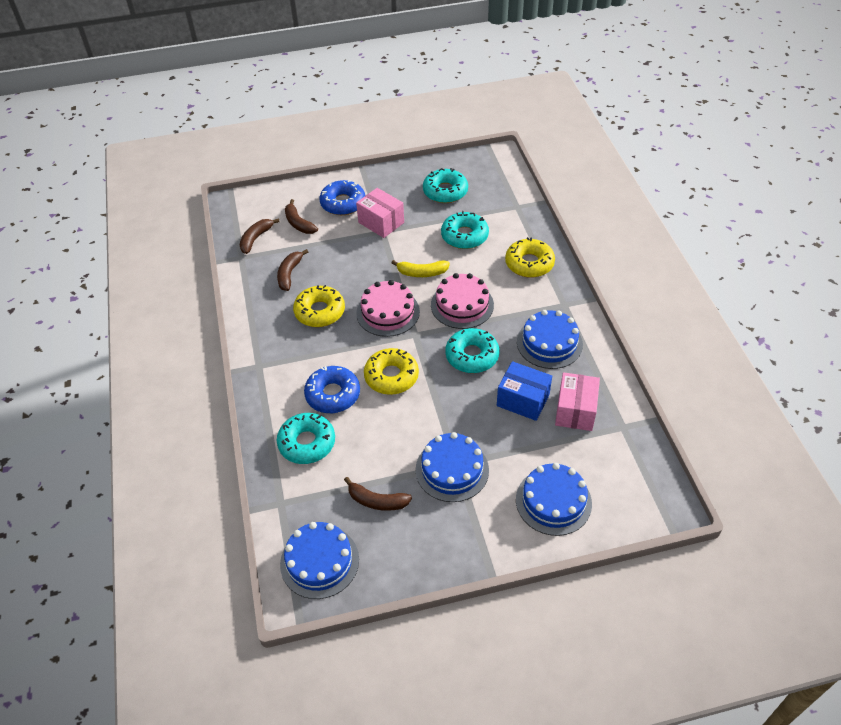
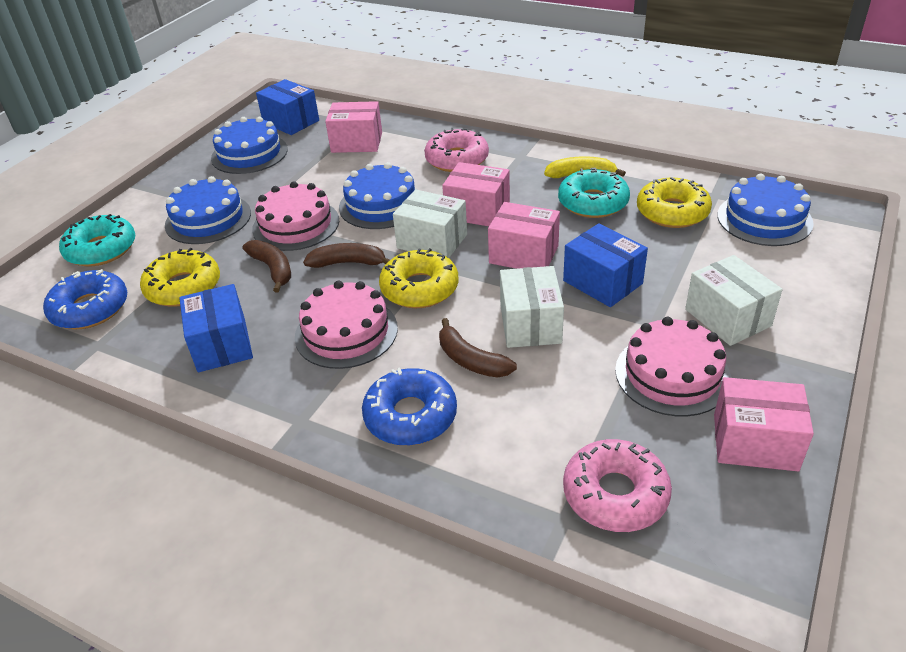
blue box: 1 -> 3
brown banana: 4 -> 3
pink box: 2 -> 4
pink cake: 2 -> 3
pink donut: 0 -> 2
turquoise donut: 4 -> 2
white box: 0 -> 3

